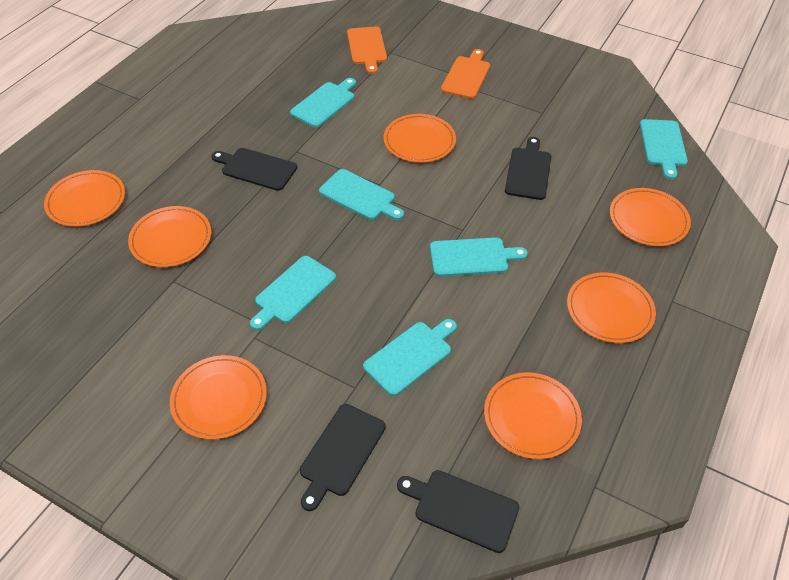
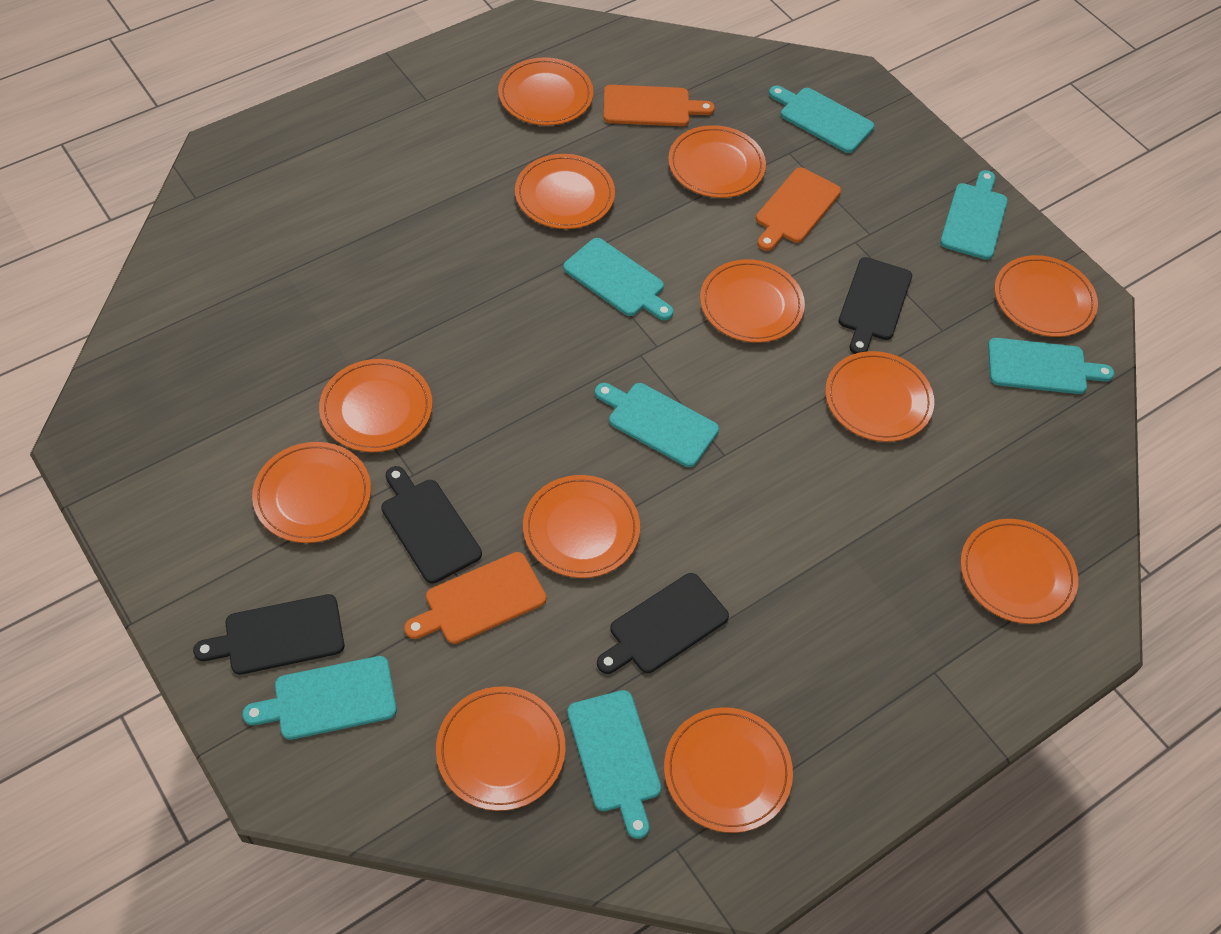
orange cutting board: 2 -> 3
orange plate: 7 -> 12
turquoise cutting board: 6 -> 7

